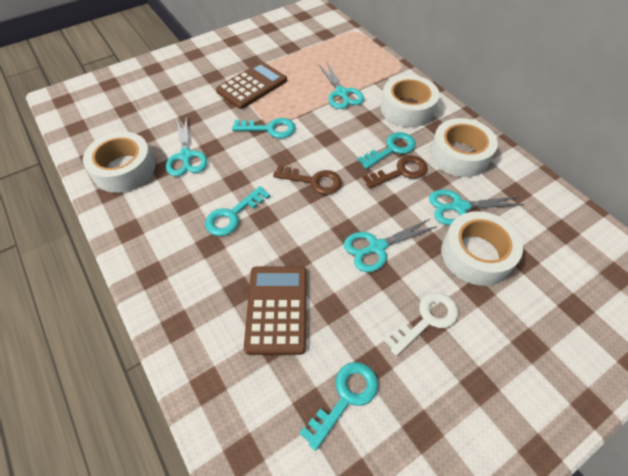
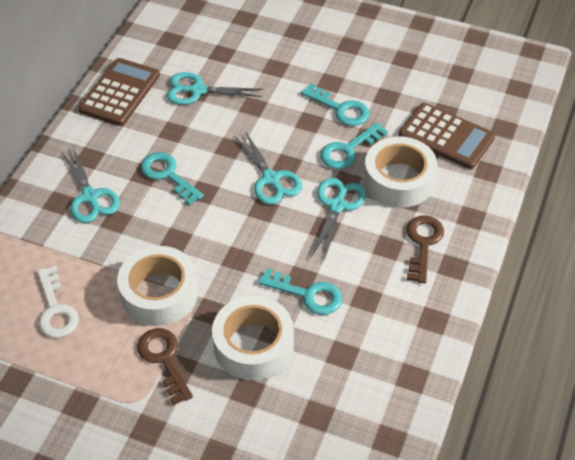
white tape: 4 -> 3

